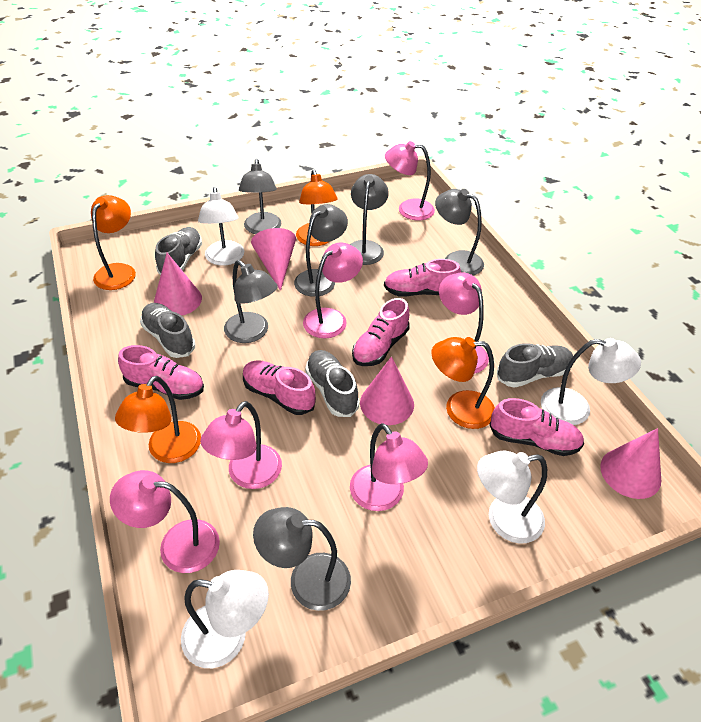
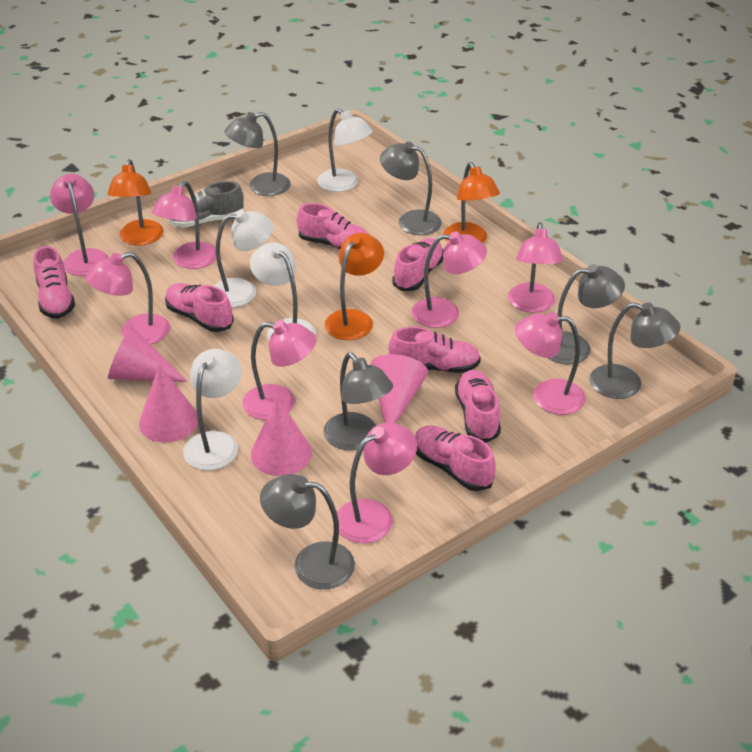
grey shoe: 4 -> 1
orange lamp: 4 -> 3
pink lamp: 6 -> 8
pink shoe: 5 -> 7

